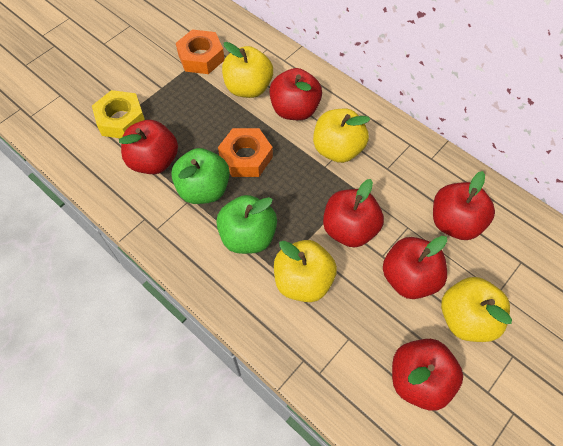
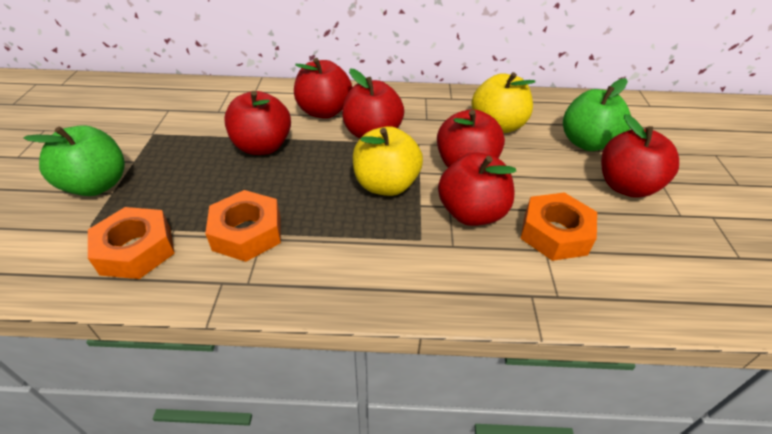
orange nut: 2 -> 3
yellow apple: 4 -> 2
yellow nut: 1 -> 0

